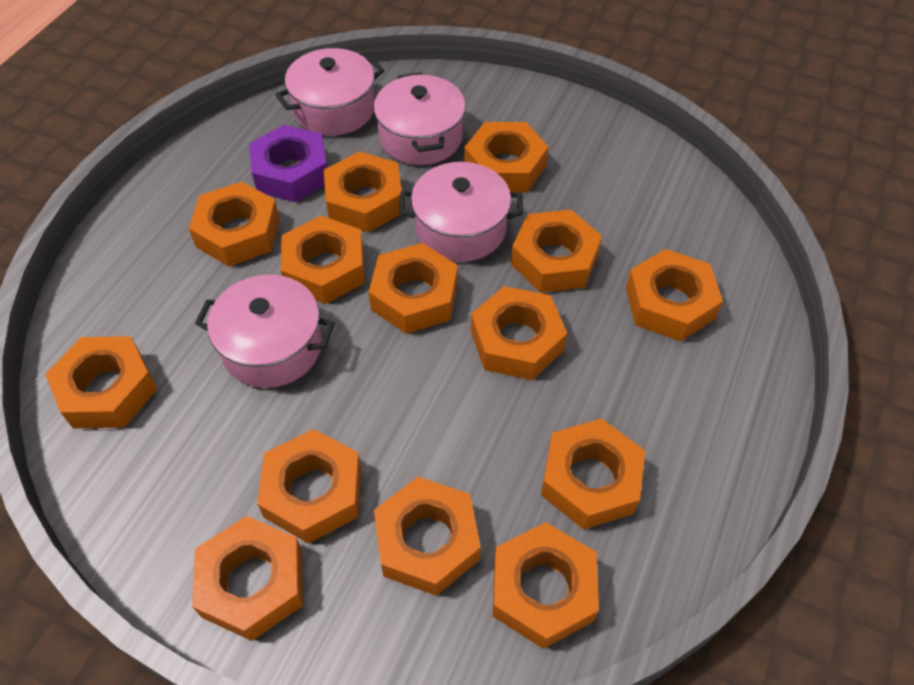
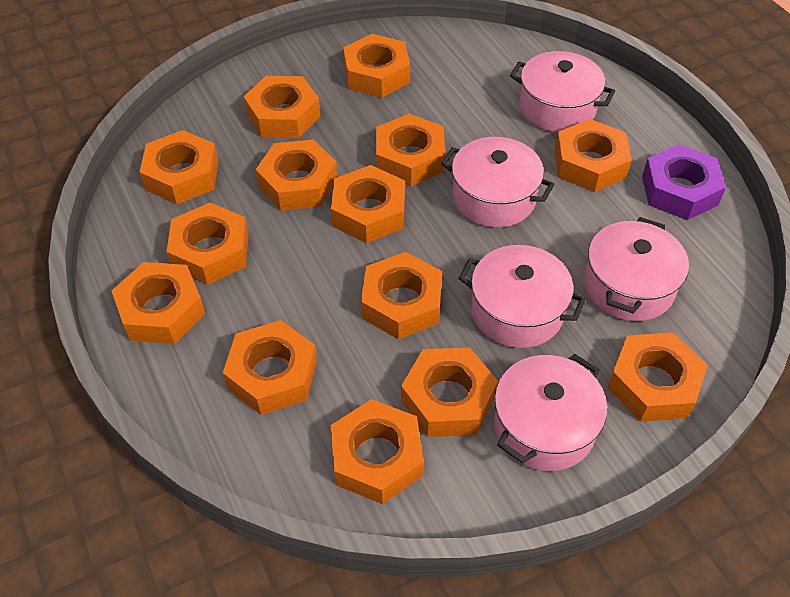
pink pot: 4 -> 5

